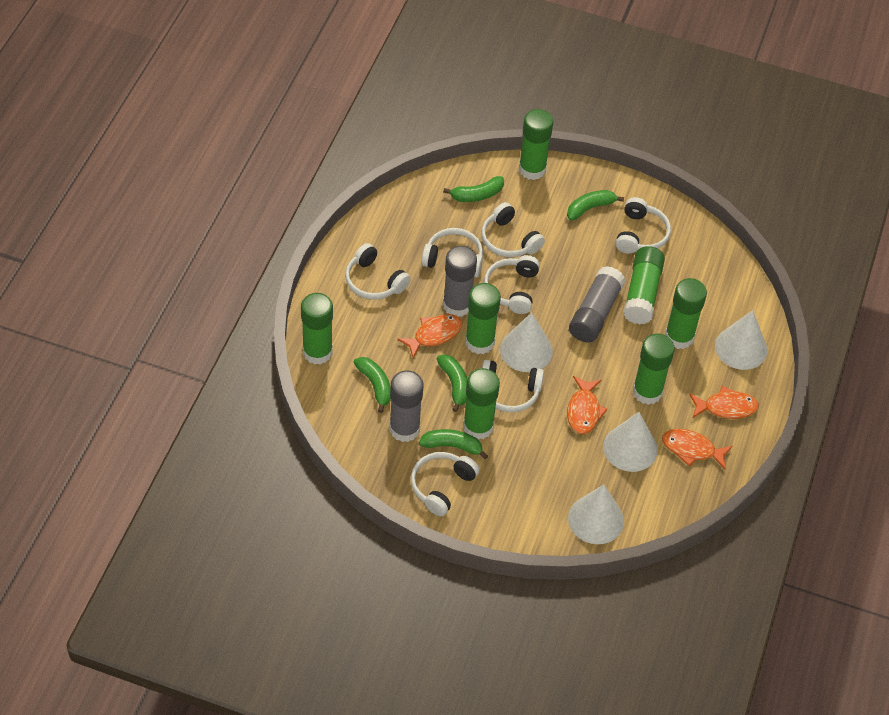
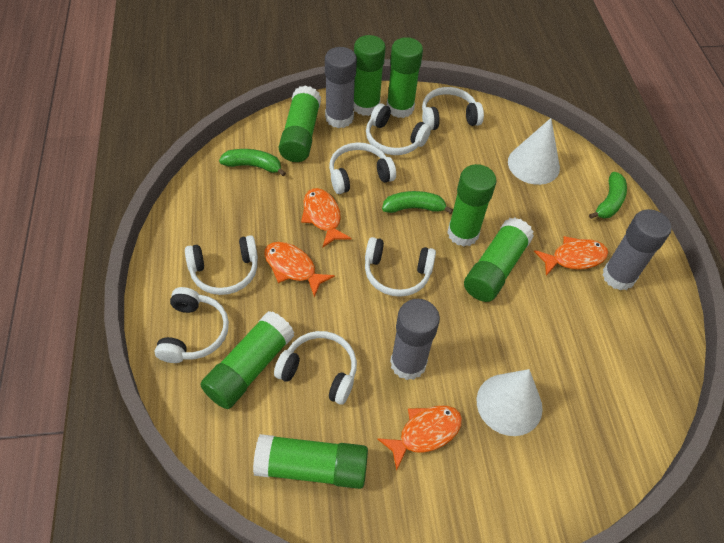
green banana: 5 -> 3
white cone: 4 -> 2

